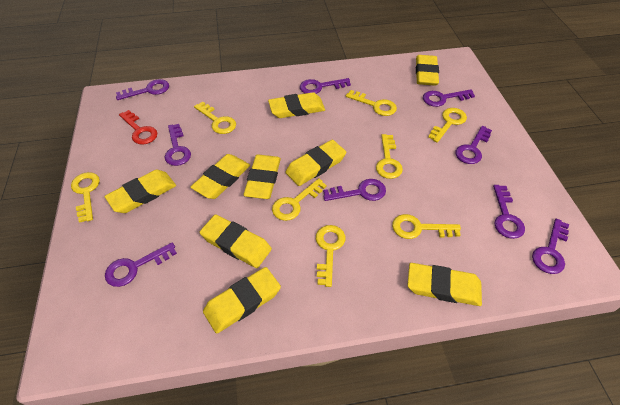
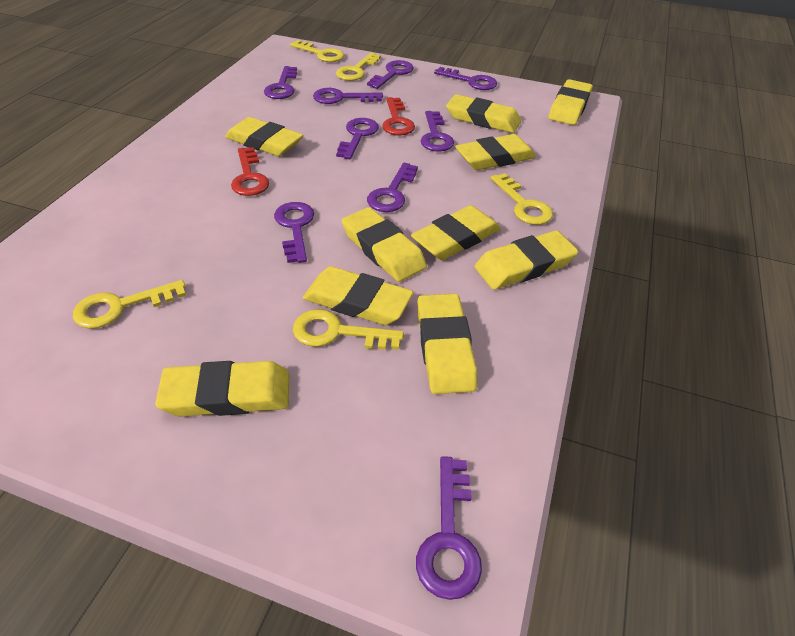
red key: 1 -> 2
yellow eraser: 9 -> 10
yellow key: 8 -> 5

